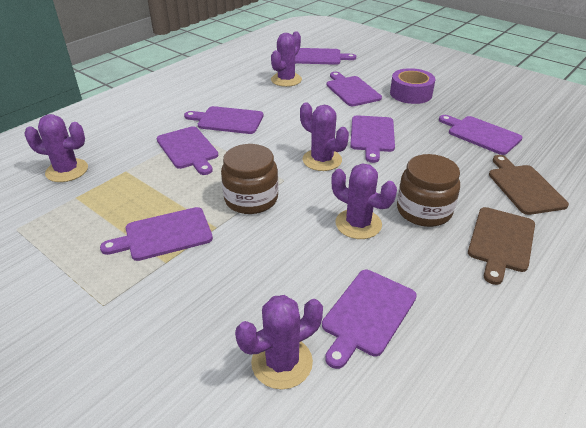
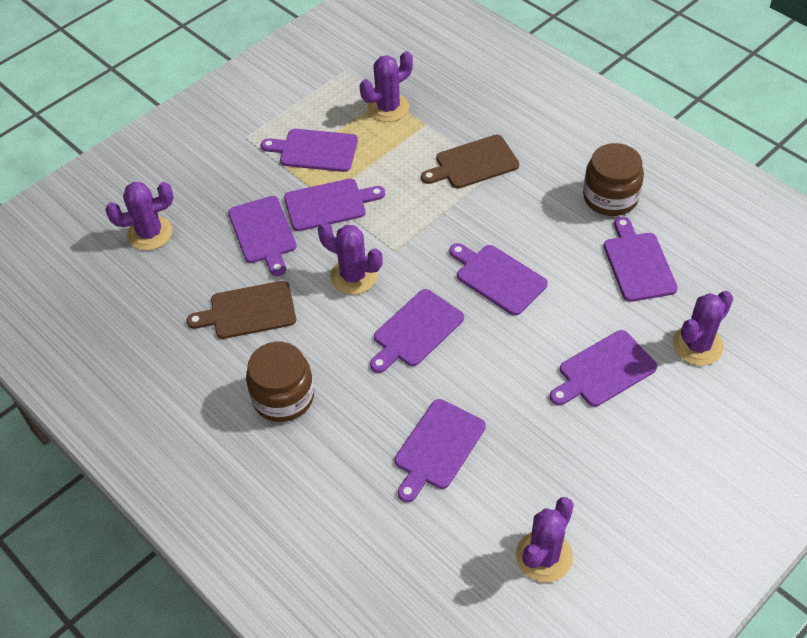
purple tape: 1 -> 0

